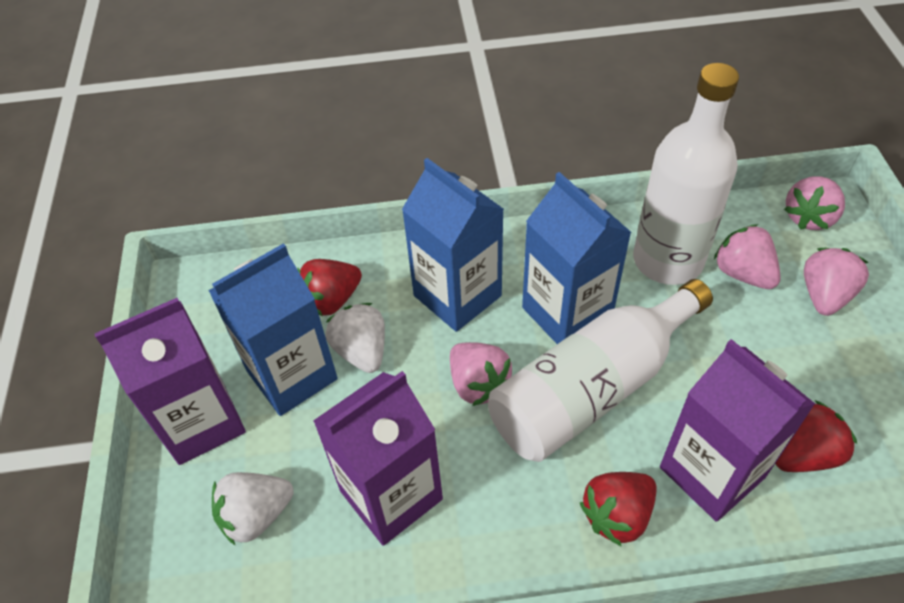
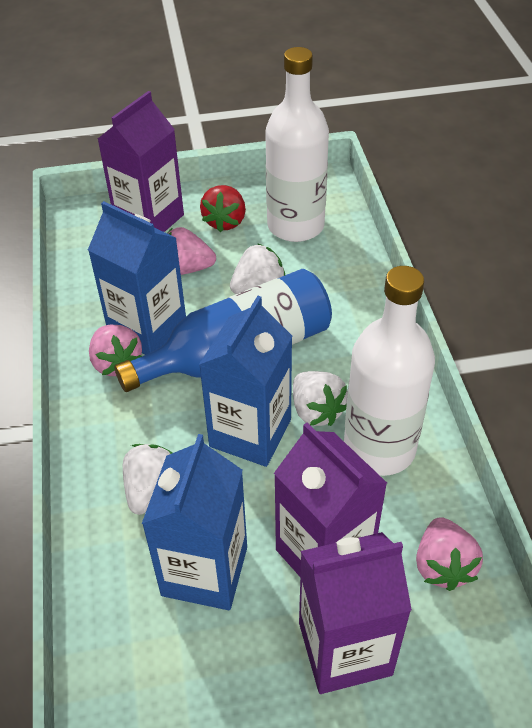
blue bottle: 0 -> 1
pink strawberry: 4 -> 3
red strawberry: 3 -> 1
white strawberry: 2 -> 3

